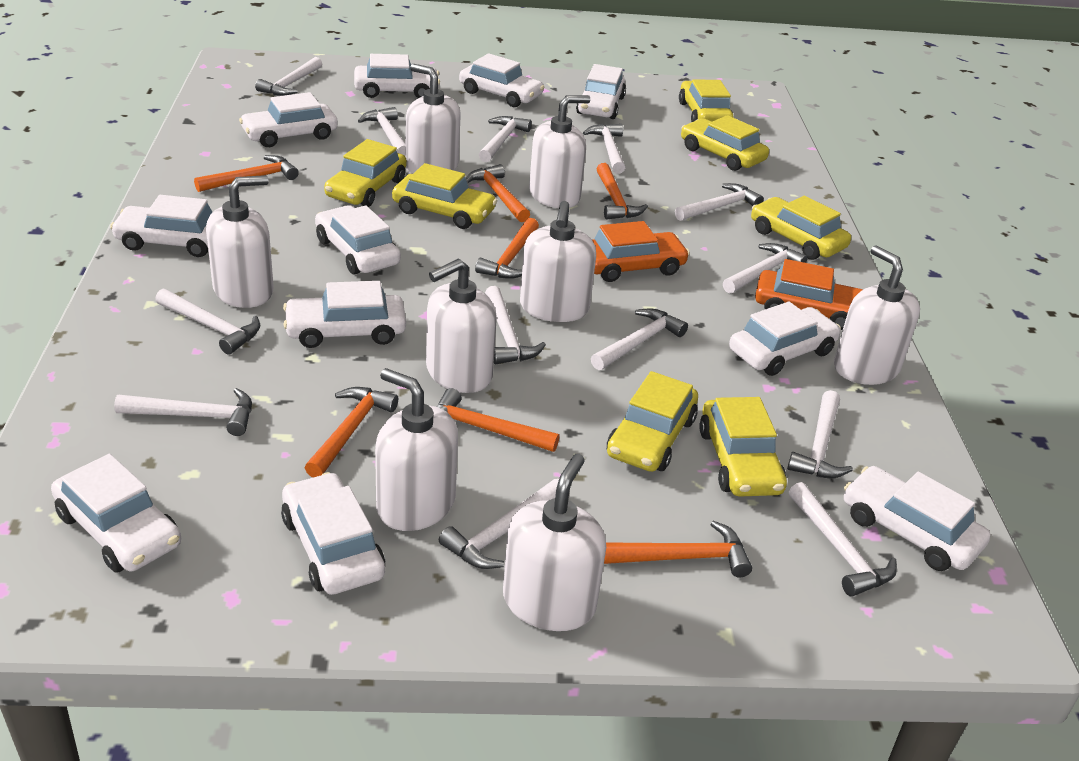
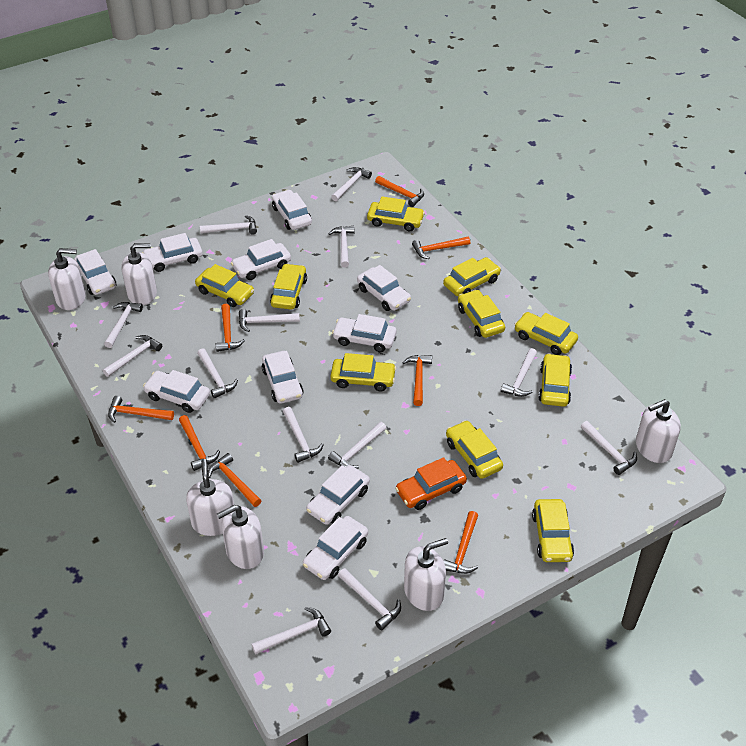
orange car: 2 -> 1
orange hammer: 7 -> 8
white car: 11 -> 10
white soap dispenser: 8 -> 6
yellow car: 7 -> 10

